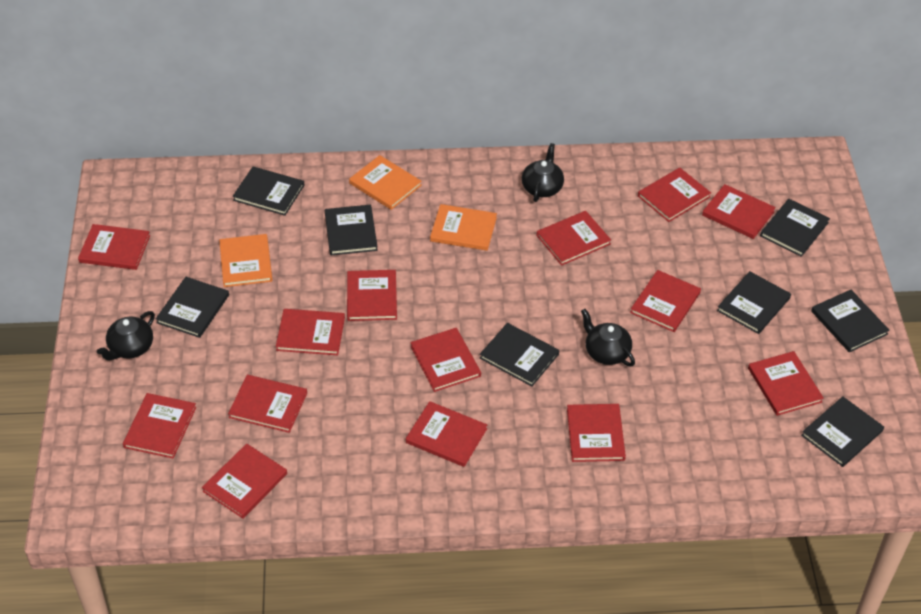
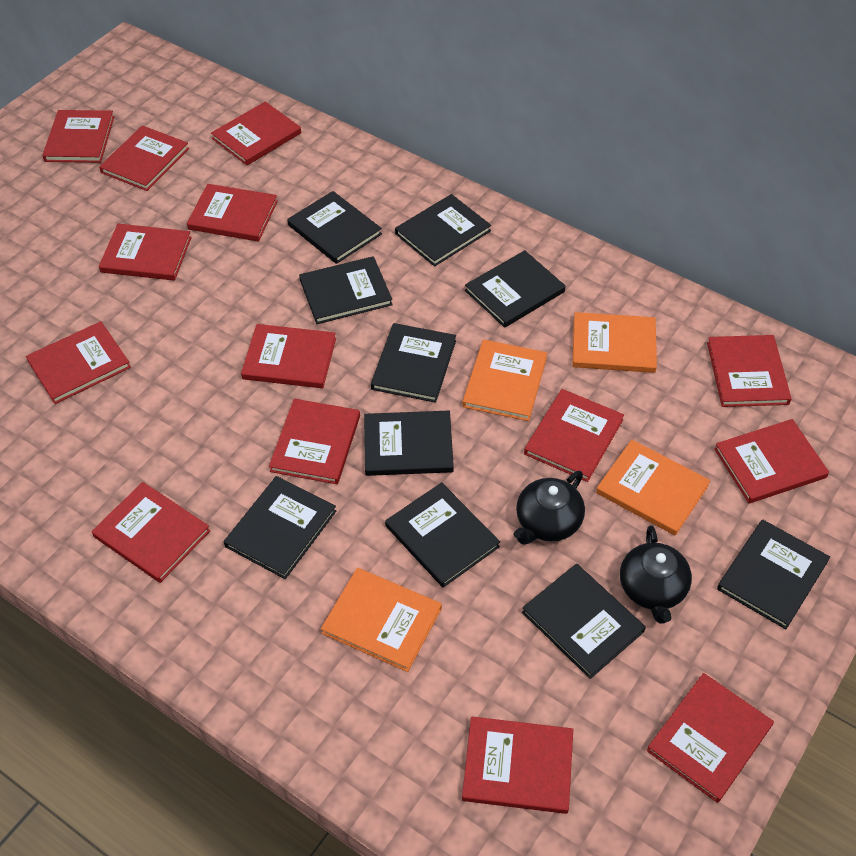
black book: 8 -> 10
black teapot: 3 -> 2
orange book: 3 -> 4

